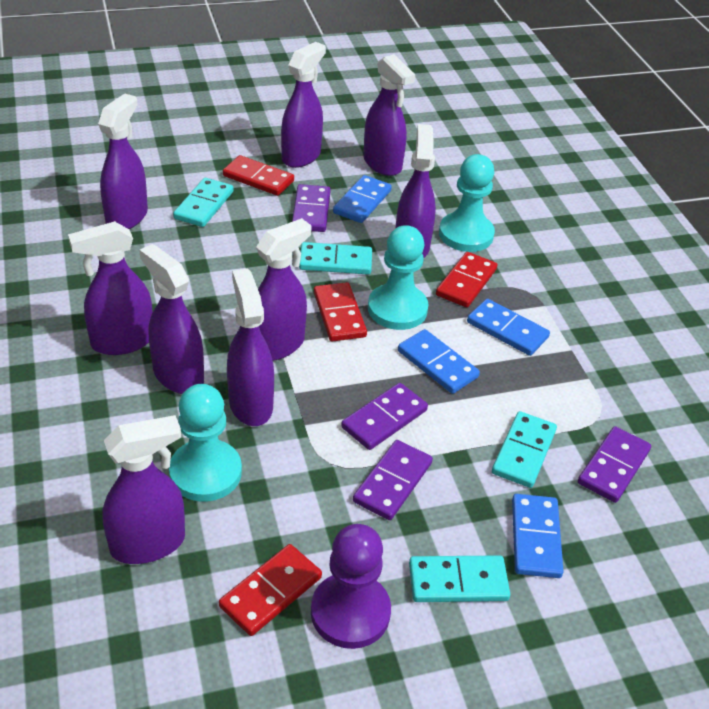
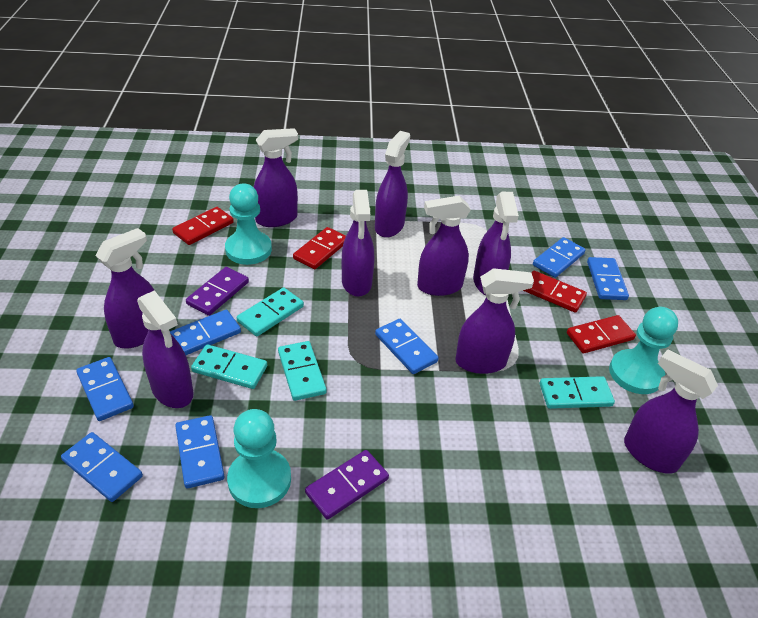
blue domino: 4 -> 7
purple domino: 4 -> 2
purple pawn: 1 -> 0

